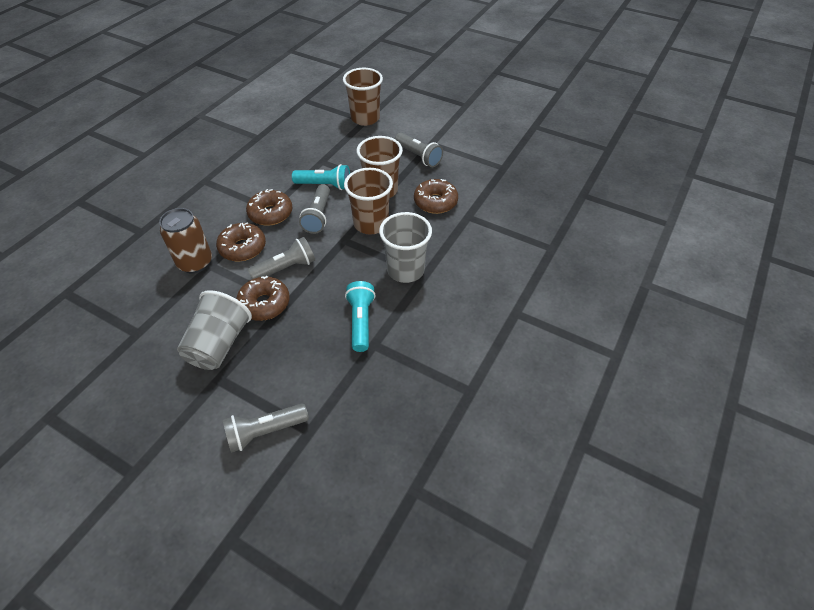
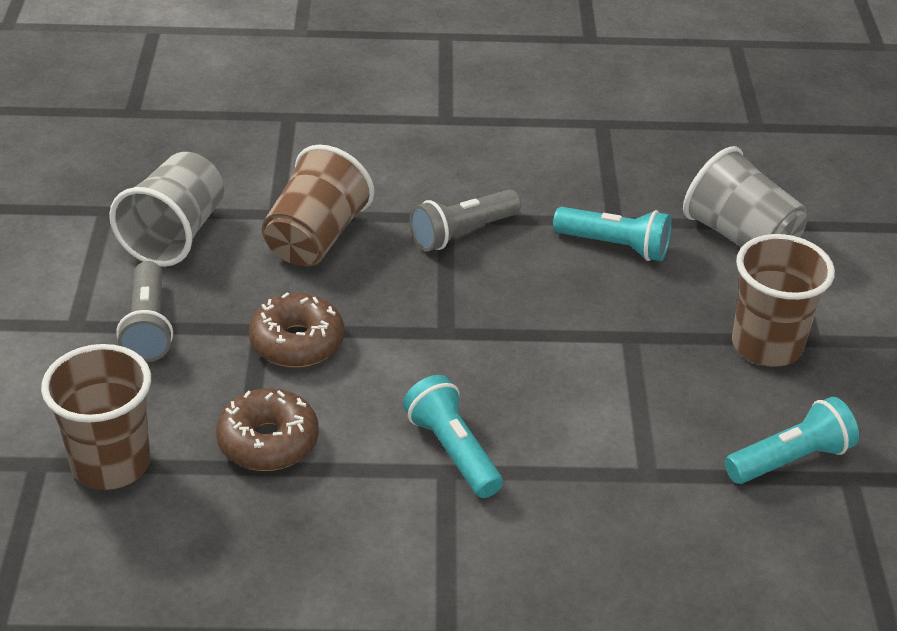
brown can: 1 -> 0
brown donut: 4 -> 2
grey flashlight: 4 -> 2
turquoise flashlight: 2 -> 3

